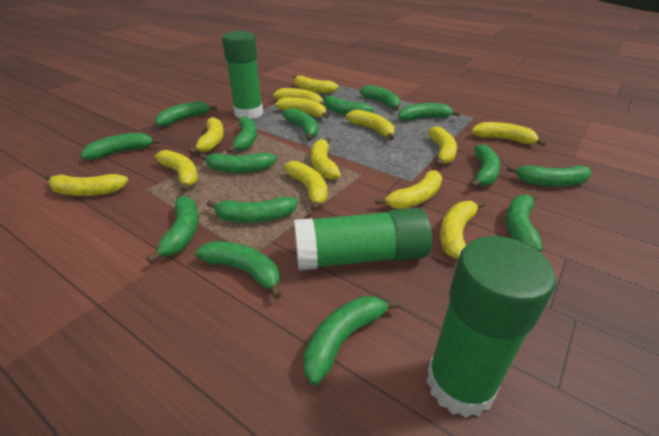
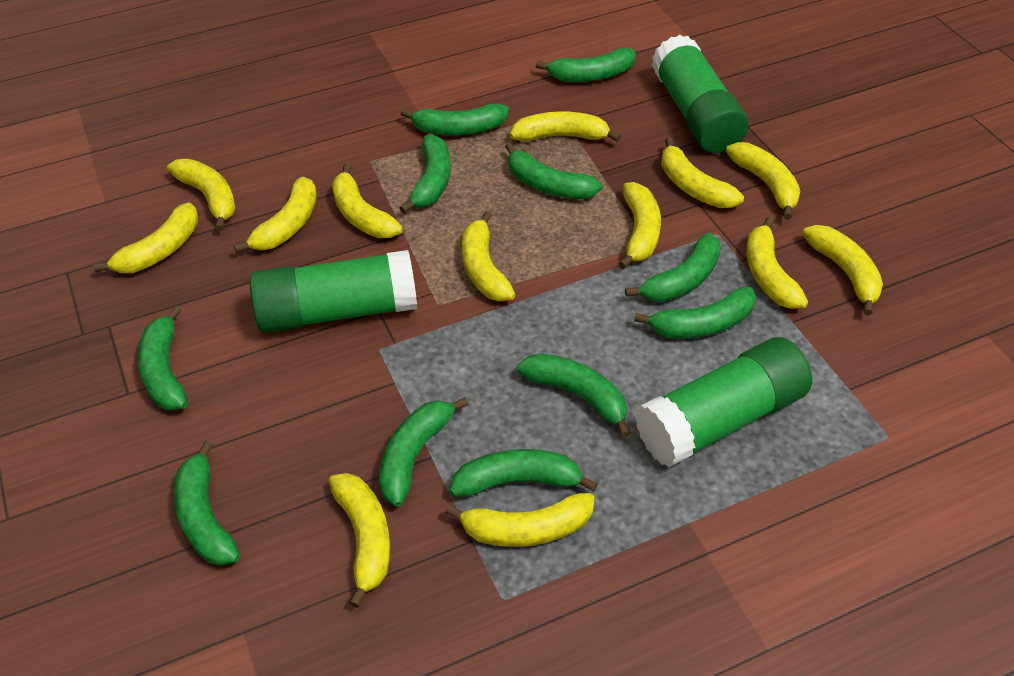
green banana: 15 -> 11

